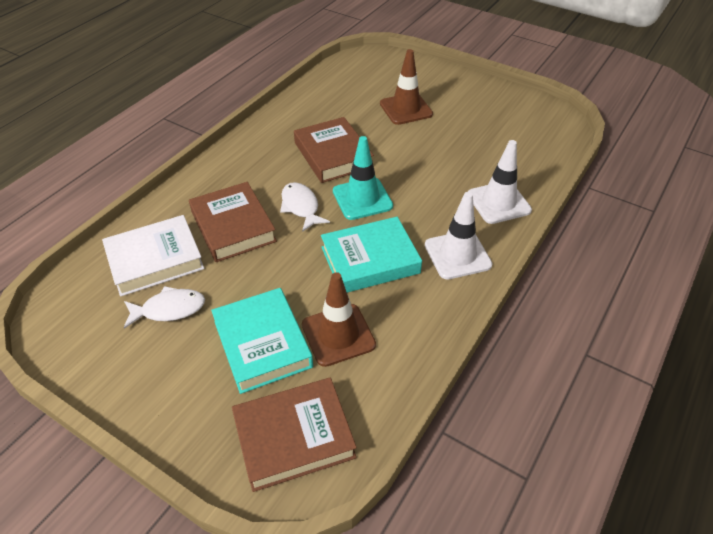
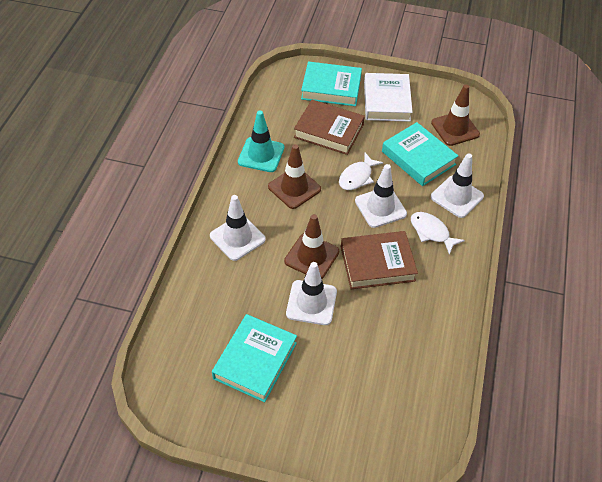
brown book: 3 -> 2
brown traffic cone: 2 -> 3
turquoise book: 2 -> 3
white traffic cone: 2 -> 4

